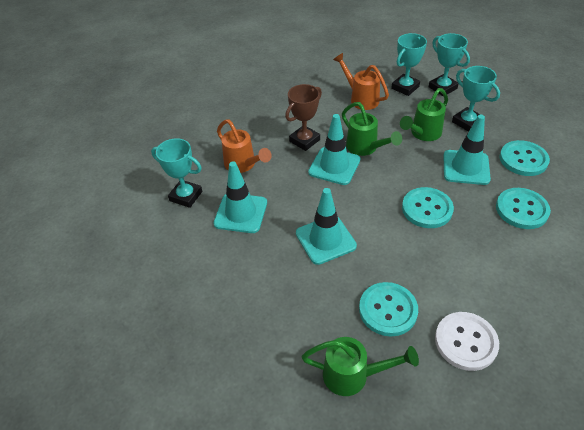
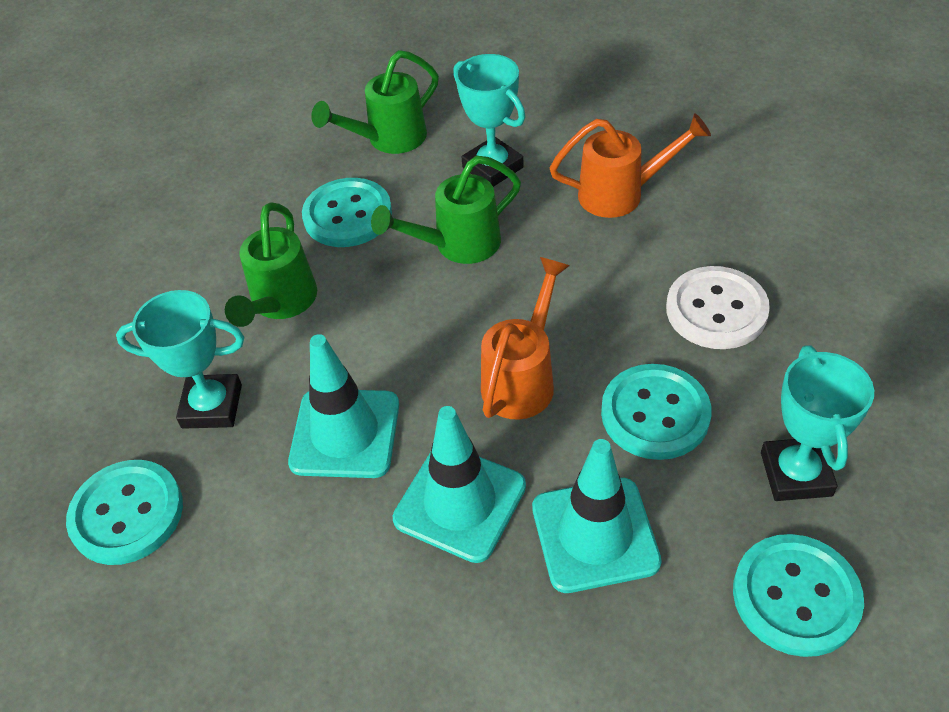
brown trophy: 1 -> 0
turquoise traffic cone: 4 -> 3
turquoise trophy: 4 -> 3

